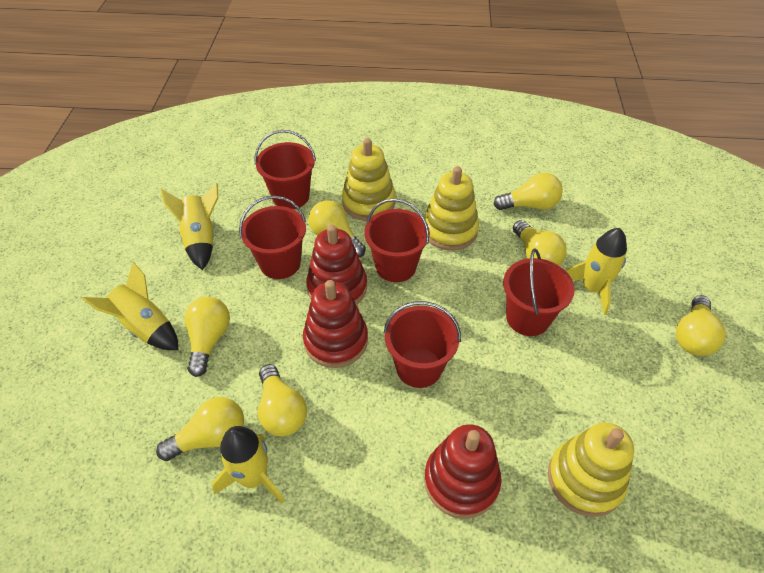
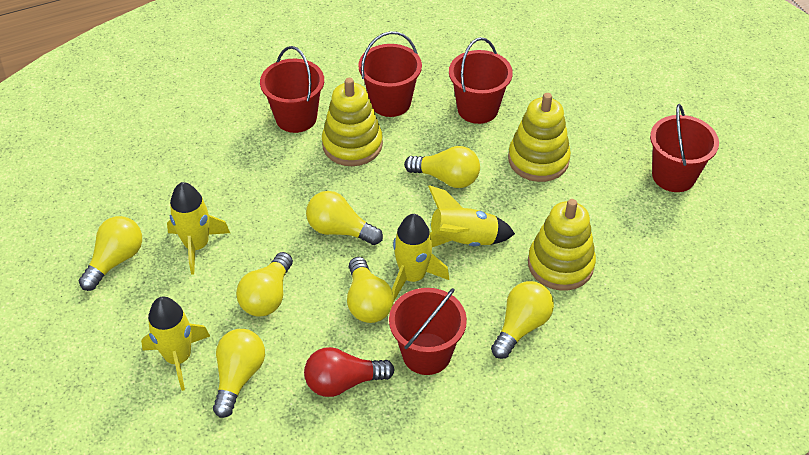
red light bulb: 0 -> 1
red stacking toy: 3 -> 0

